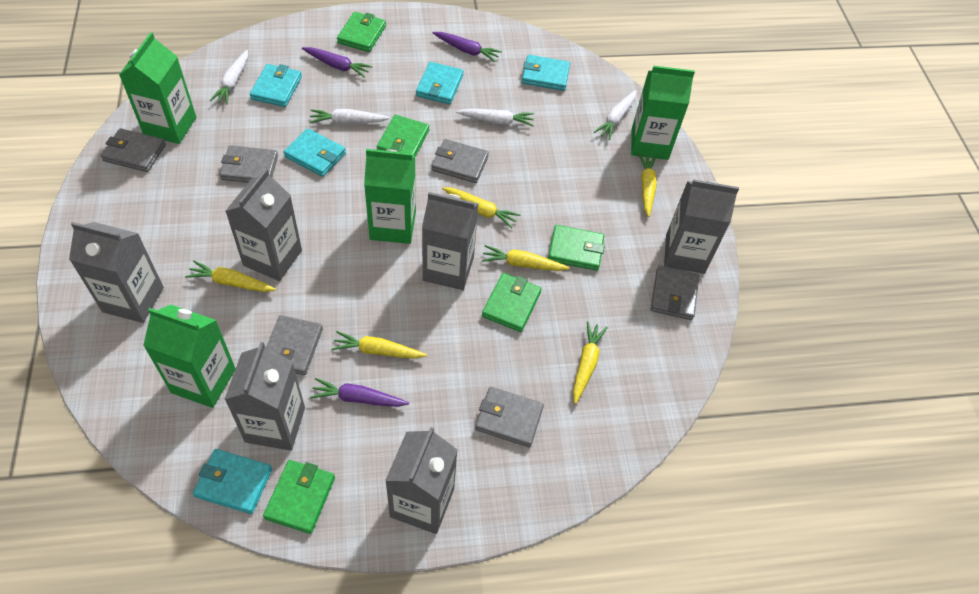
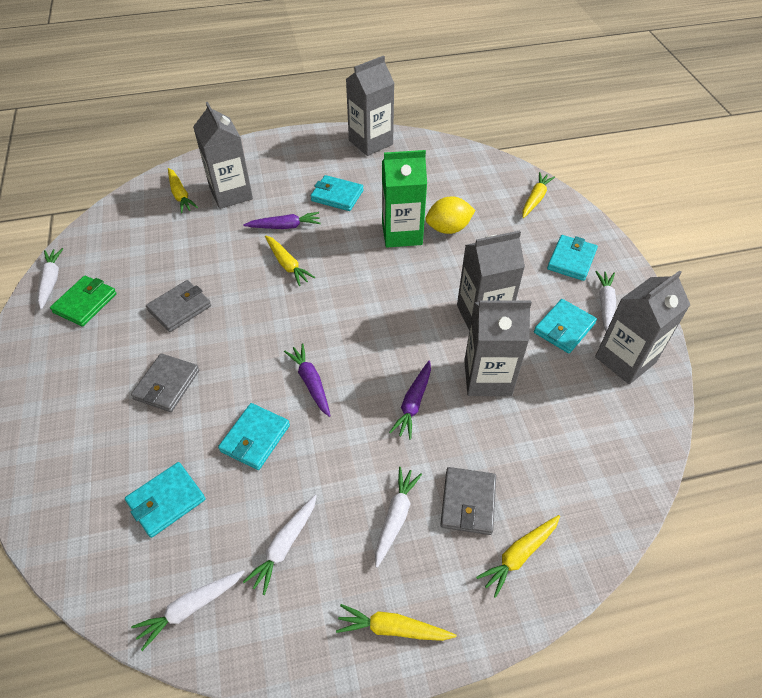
green carton: 4 -> 1
green wallet: 5 -> 1
grey carton: 6 -> 5
grey wallet: 6 -> 3
white carrot: 4 -> 5
yellow carrot: 6 -> 5
yellow lemon: 0 -> 1

